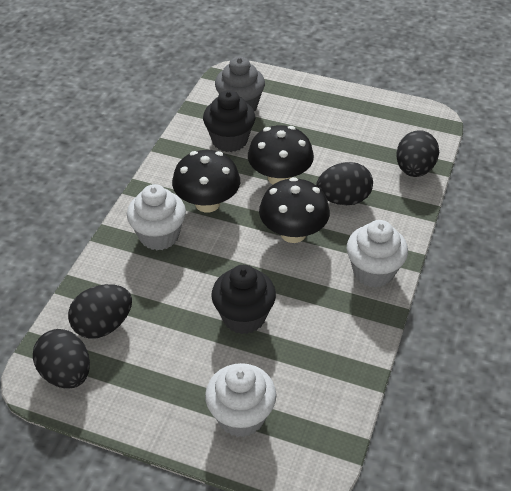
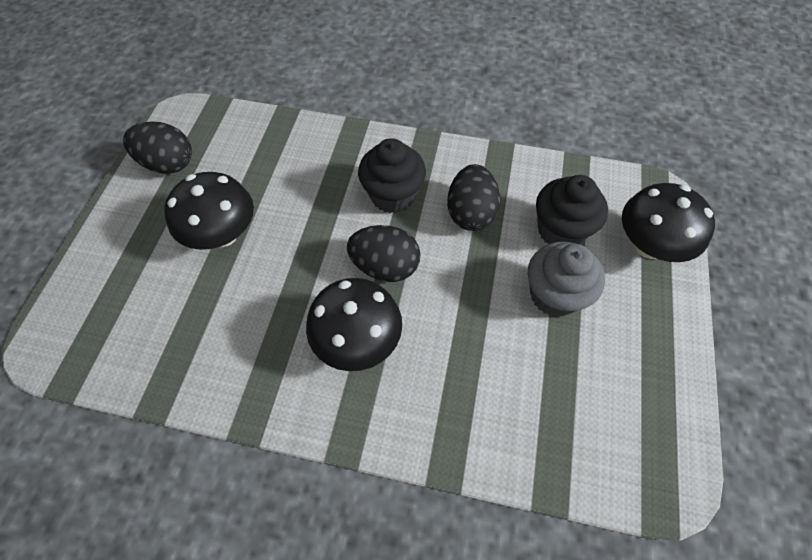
black egg: 4 -> 3
white cupcake: 3 -> 0

